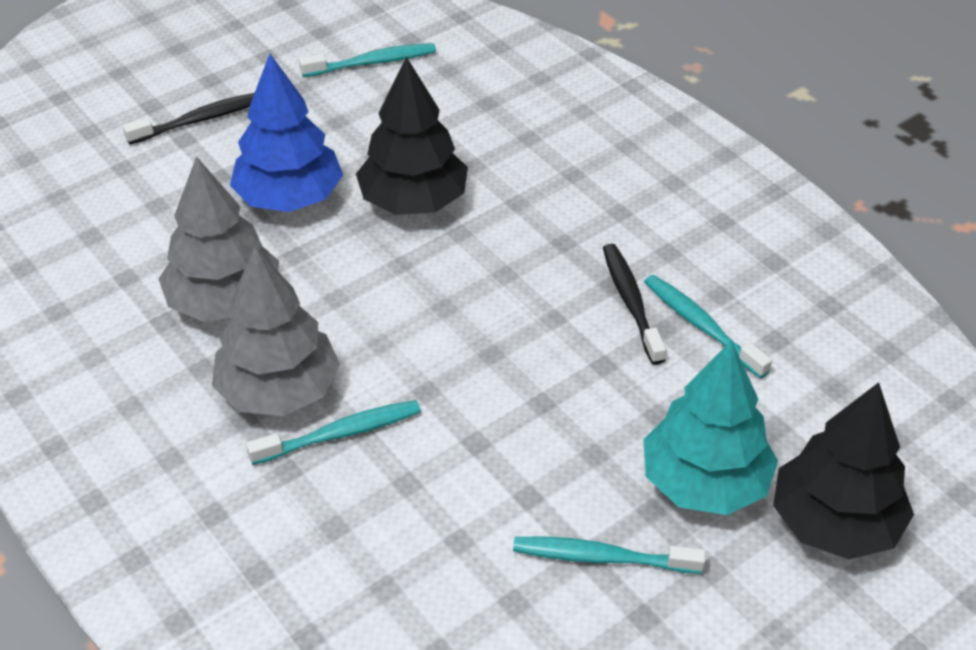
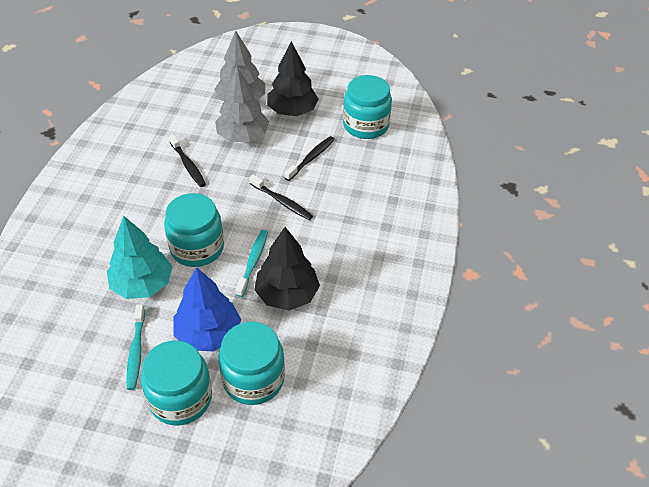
black toothbrush: 2 -> 3
turquoise jar: 0 -> 4
turquoise toothbrush: 4 -> 2

